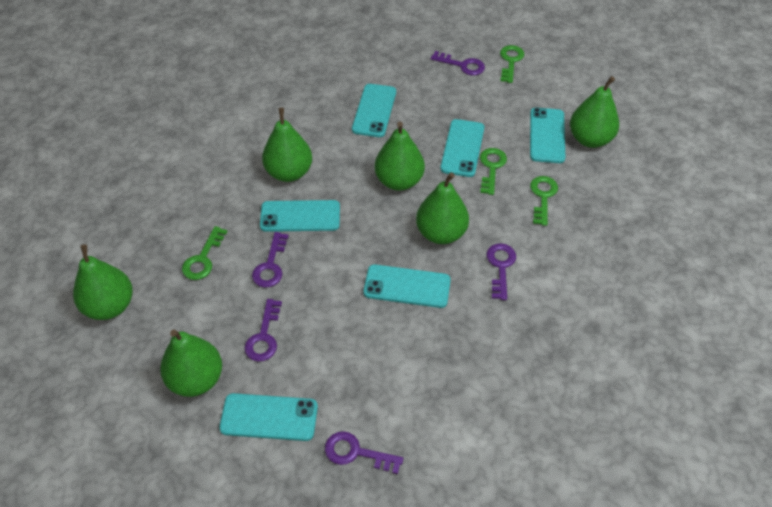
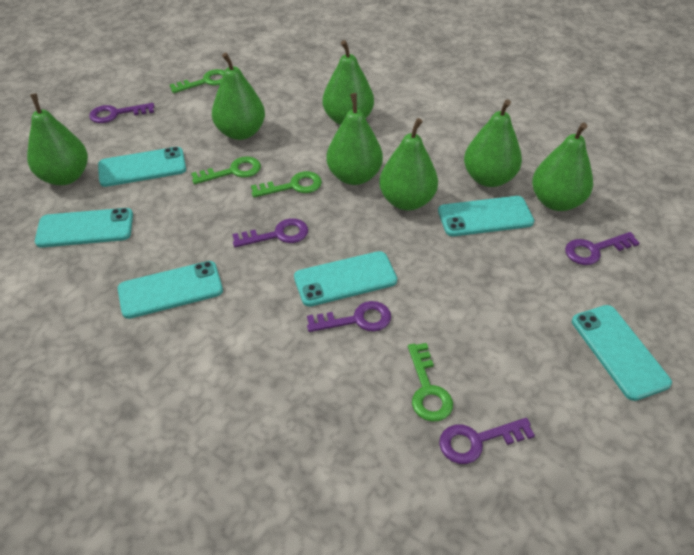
green pear: 6 -> 7

